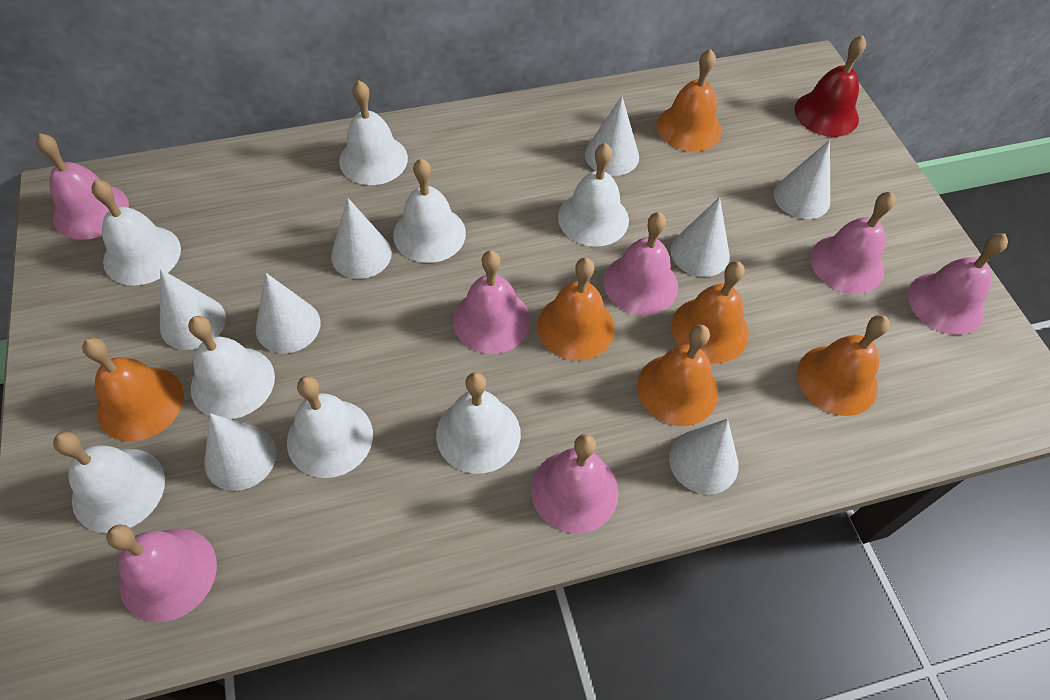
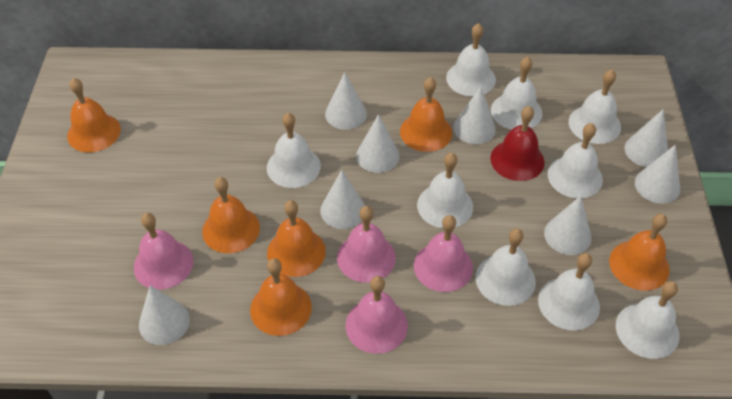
pink bell: 7 -> 4
white bell: 8 -> 9

